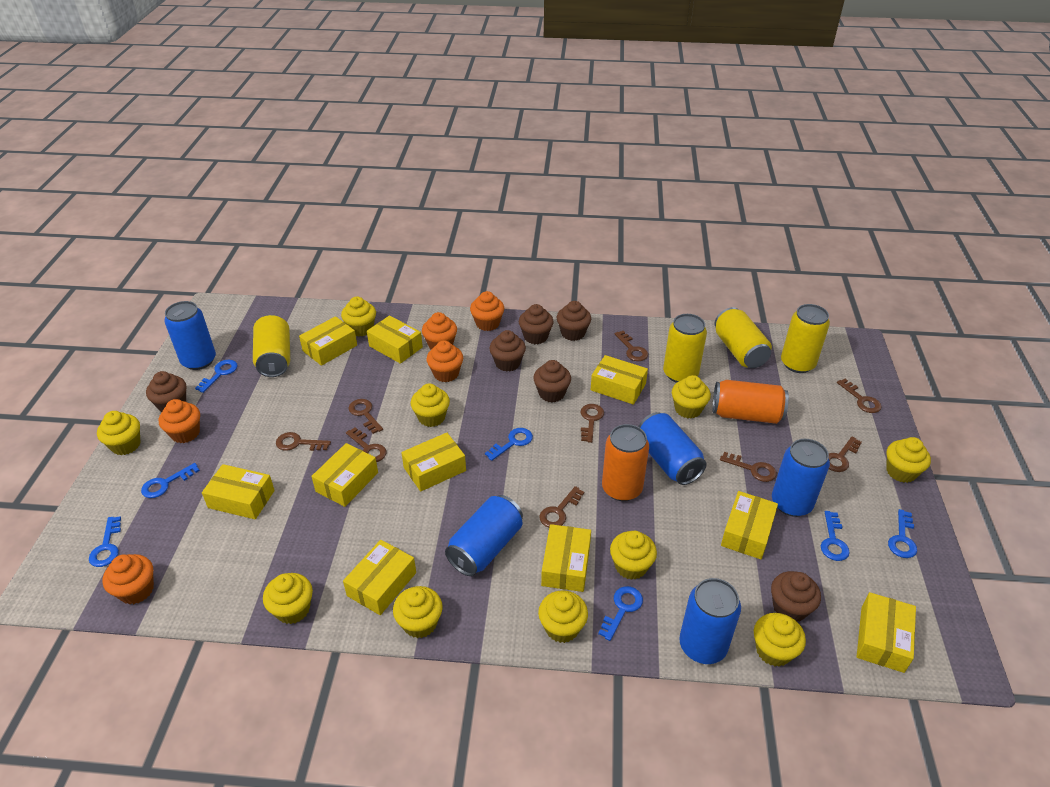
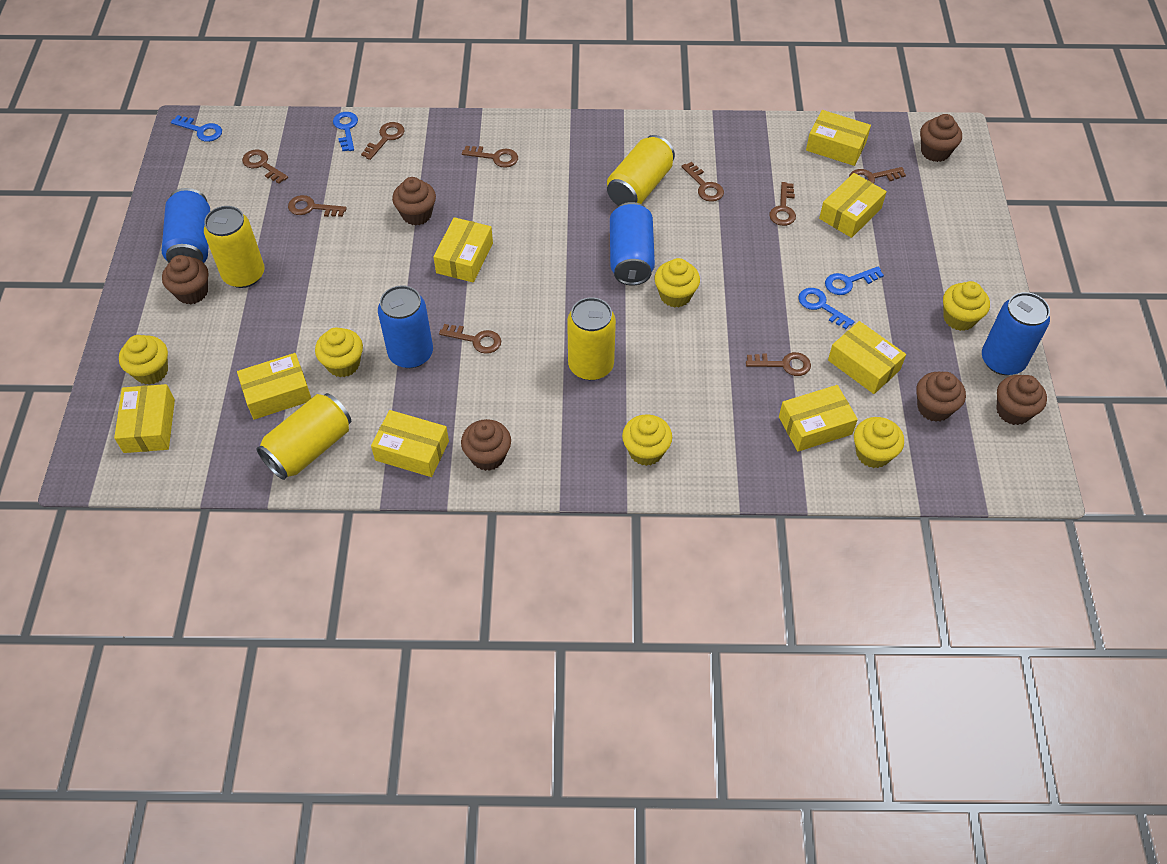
blue can: 5 -> 4
blue key: 7 -> 4
orange can: 2 -> 0
orange cupcake: 5 -> 0
yellow box: 10 -> 8
yellow cupcake: 10 -> 6

